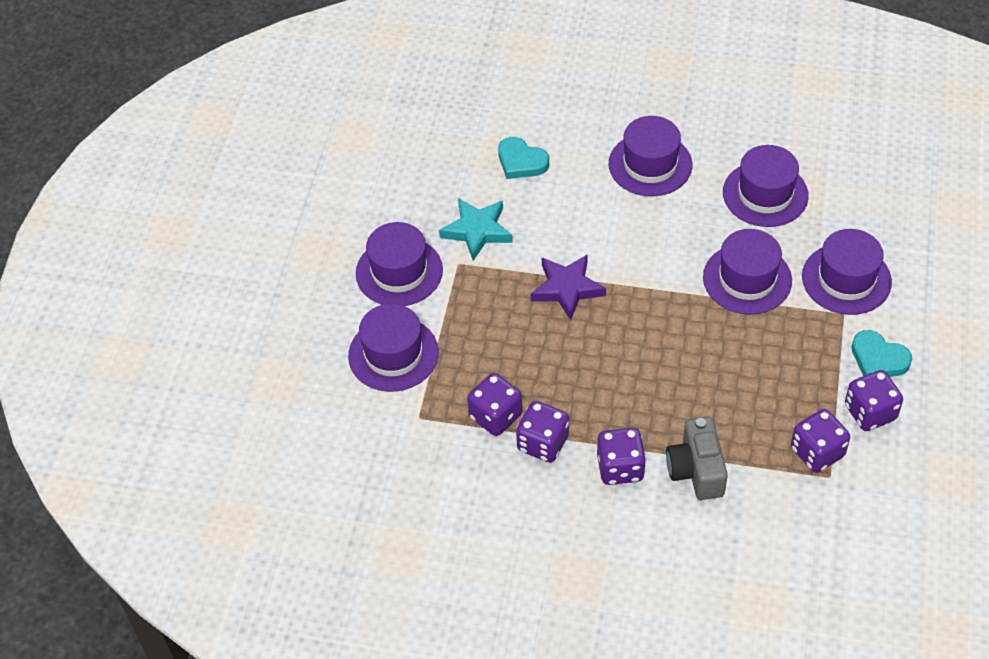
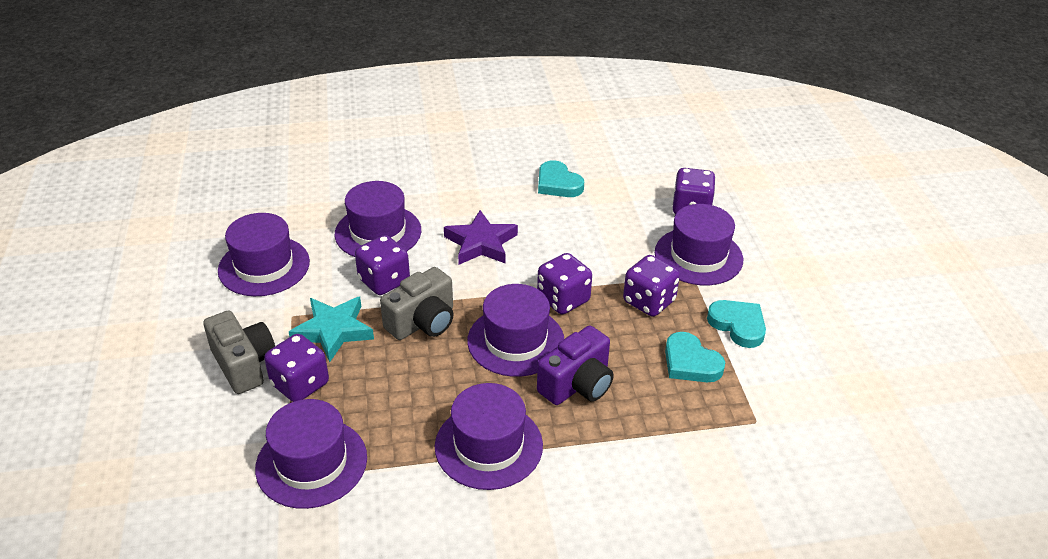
grey camera: 1 -> 2
purple camera: 0 -> 1
turquoise heart: 2 -> 3

